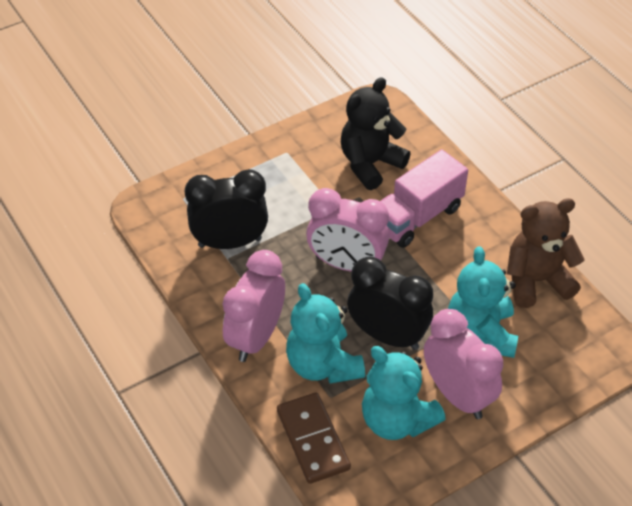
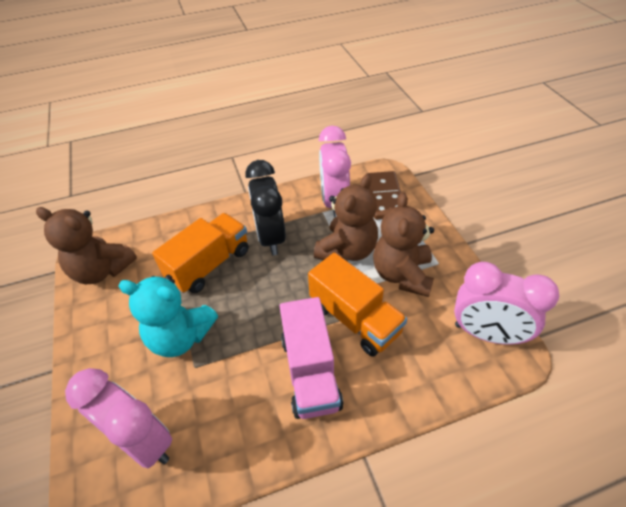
black clock: 2 -> 1
black teddy bear: 1 -> 0
brown teddy bear: 1 -> 3
orange truck: 0 -> 2
turquoise teddy bear: 3 -> 1

